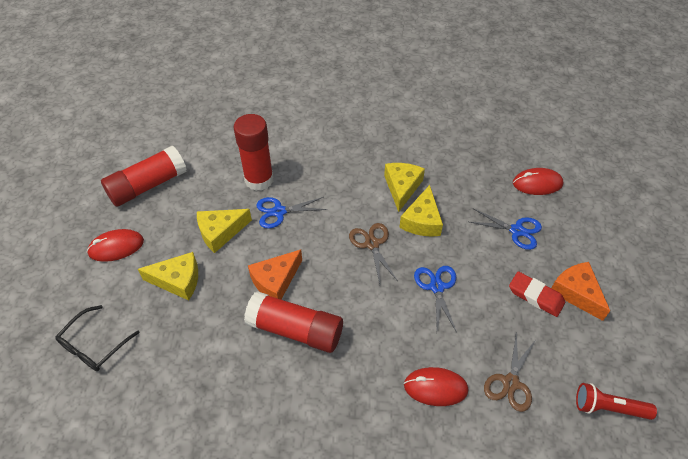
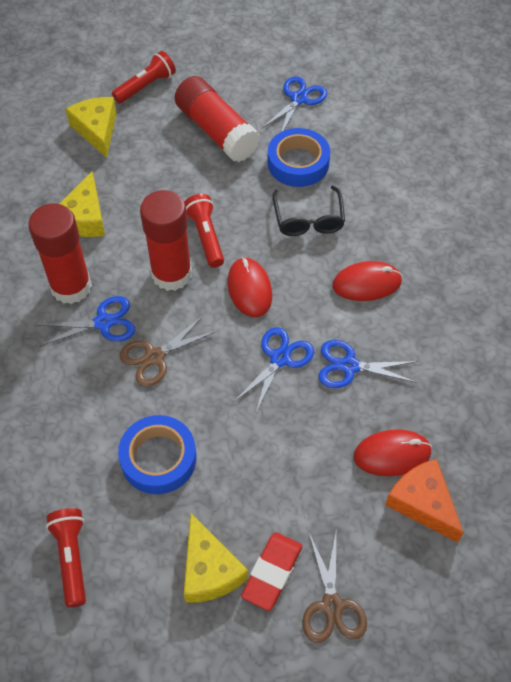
blue scissors: 3 -> 4
blue tape: 0 -> 2
orange cheese: 2 -> 1
red flashlight: 1 -> 3
yellow cheese: 4 -> 3

